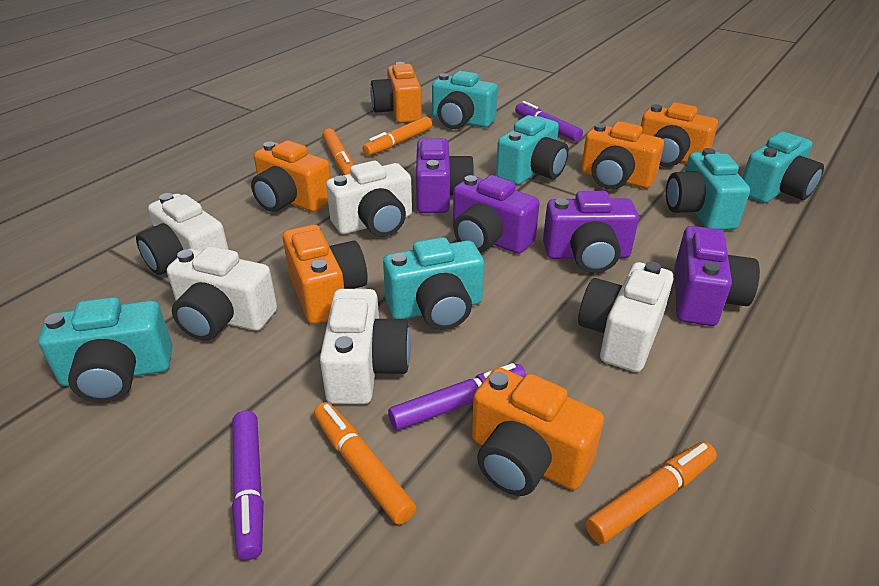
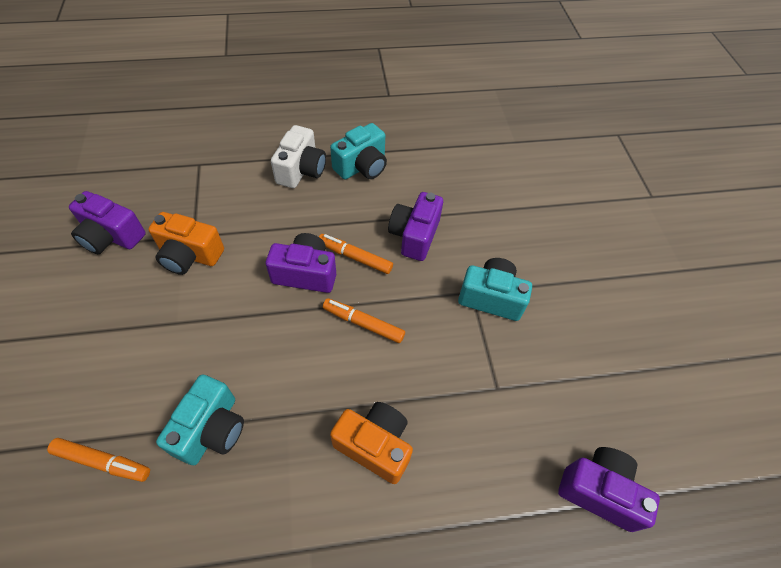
orange camera: 6 -> 2
orange marker: 4 -> 3
purple marker: 3 -> 0
turquoise camera: 6 -> 3
white camera: 5 -> 1

